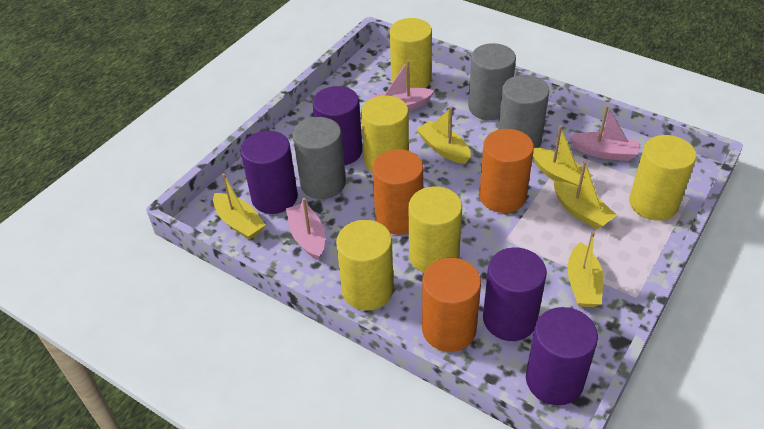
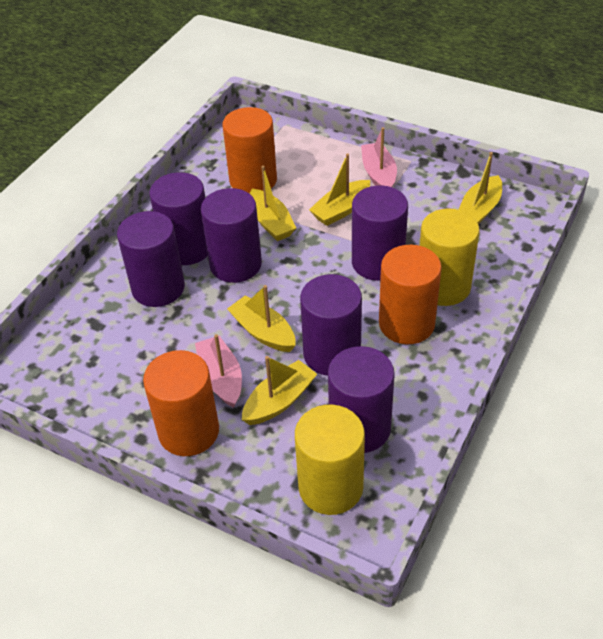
grey cylinder: 3 -> 0
pink boat: 3 -> 2
purple cylinder: 4 -> 6
yellow cylinder: 5 -> 2

